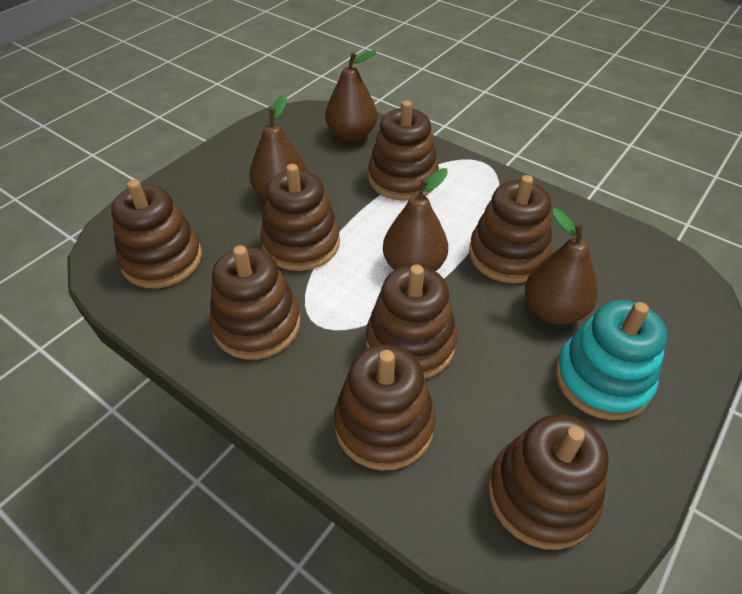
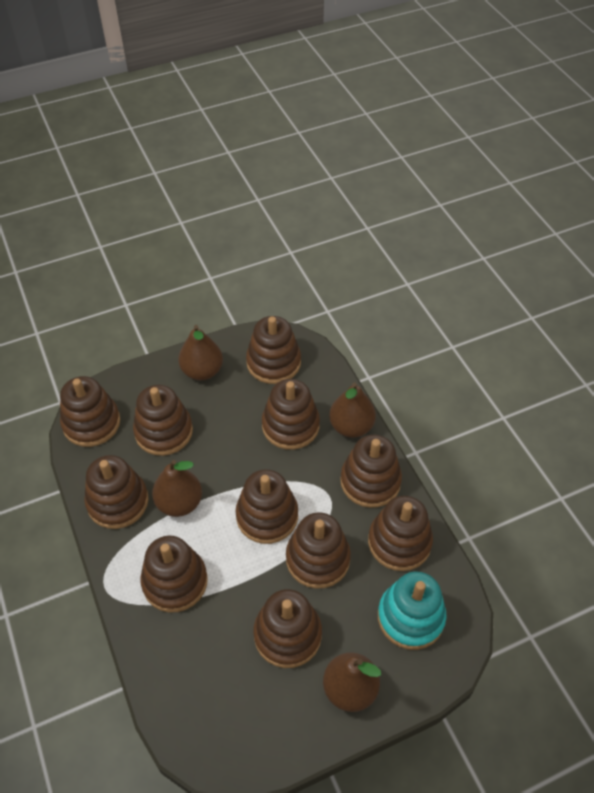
brown stacking toy: 8 -> 11

